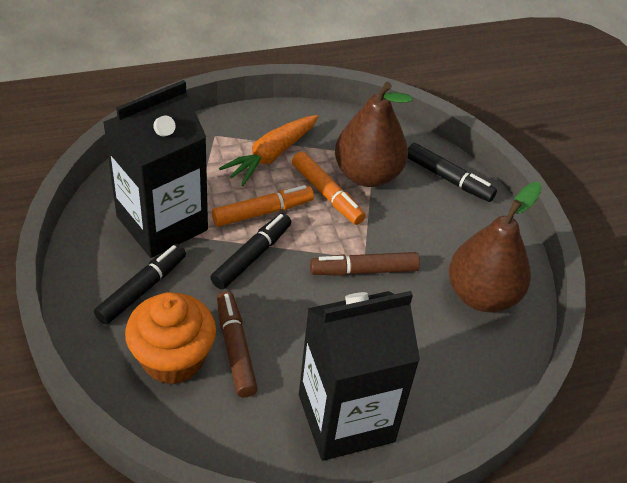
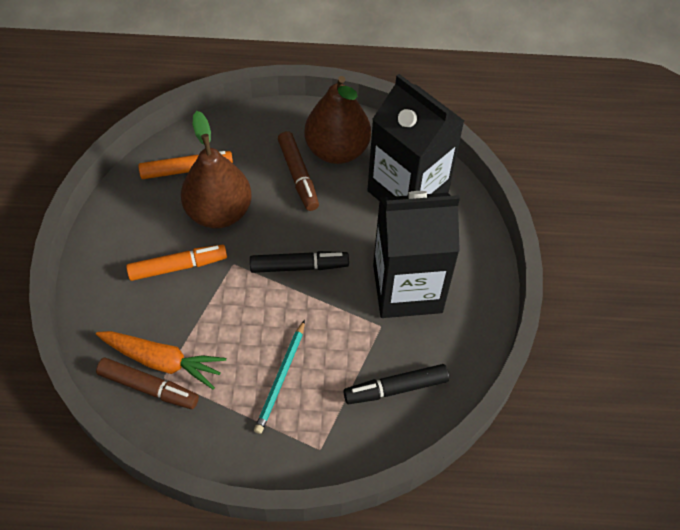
black marker: 3 -> 2
orange cupcake: 1 -> 0
turquoise pencil: 0 -> 1

